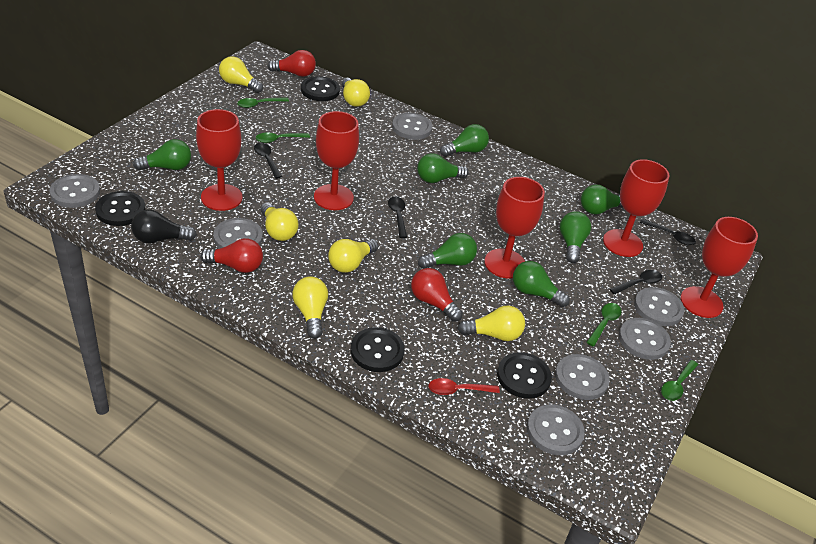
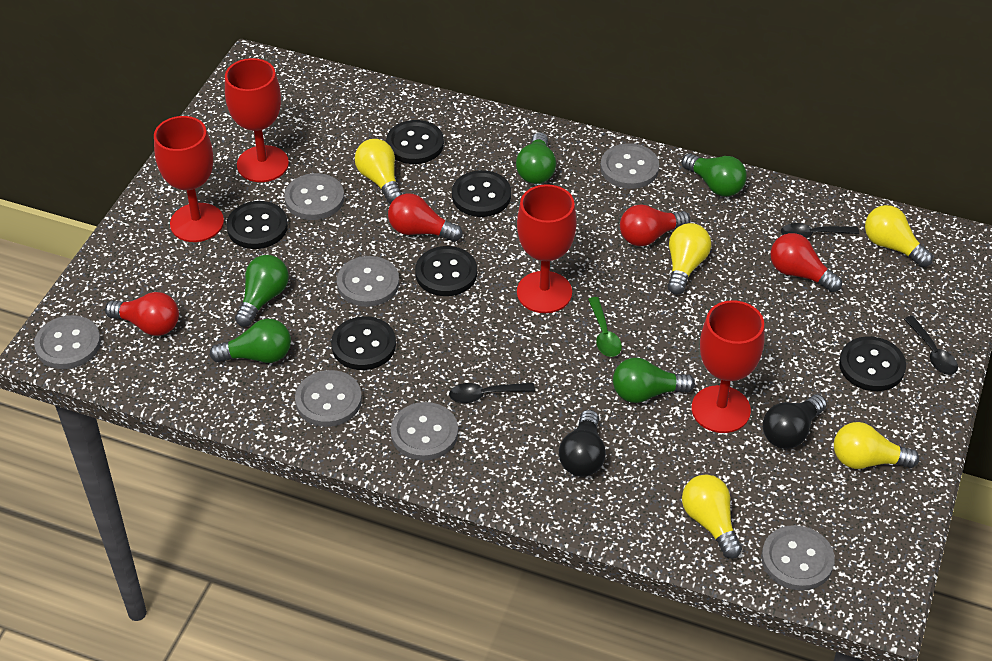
black button: 4 -> 6
black light bulb: 1 -> 2
black spoon: 4 -> 3
green light bulb: 7 -> 5
green spoon: 4 -> 1
red goblet: 5 -> 4
red light bulb: 3 -> 4
red spoon: 1 -> 0
yellow light bulb: 6 -> 5

